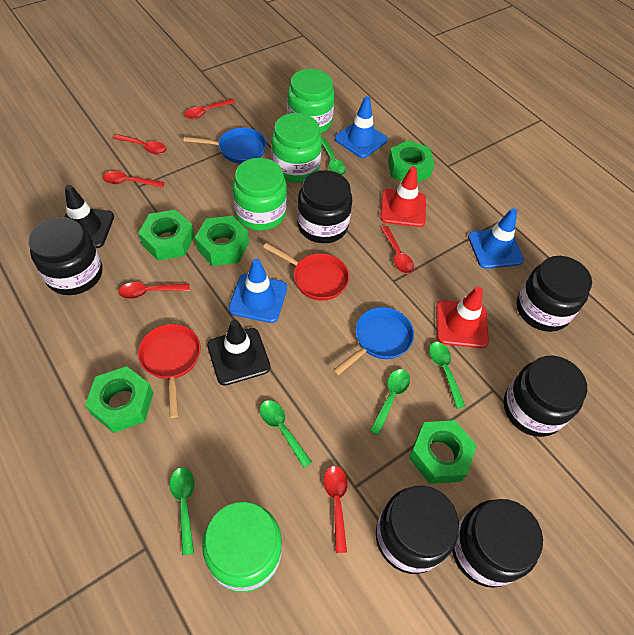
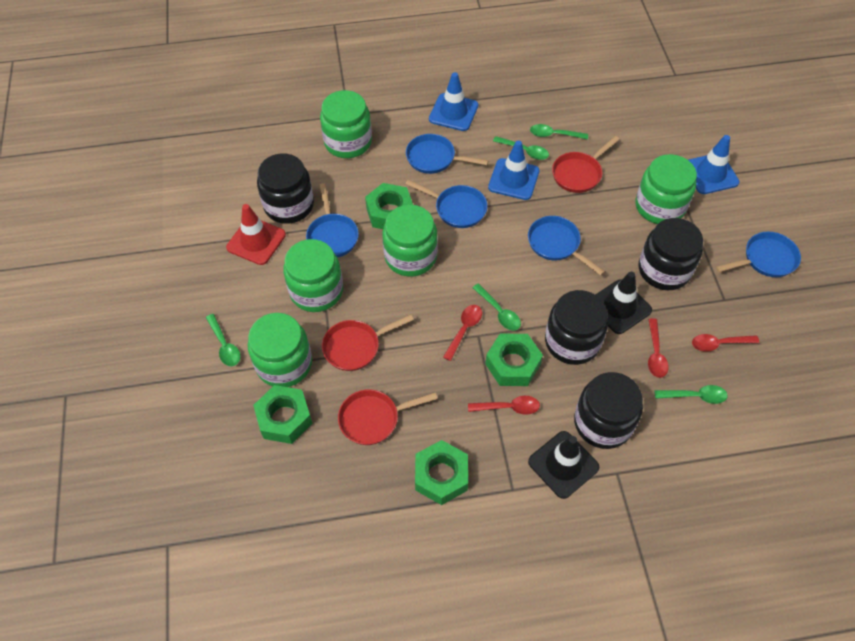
black jar: 6 -> 4
blue pan: 2 -> 5
green jar: 4 -> 5
green nut: 5 -> 4
red pan: 2 -> 3
red spoon: 6 -> 4
red traffic cone: 2 -> 1

